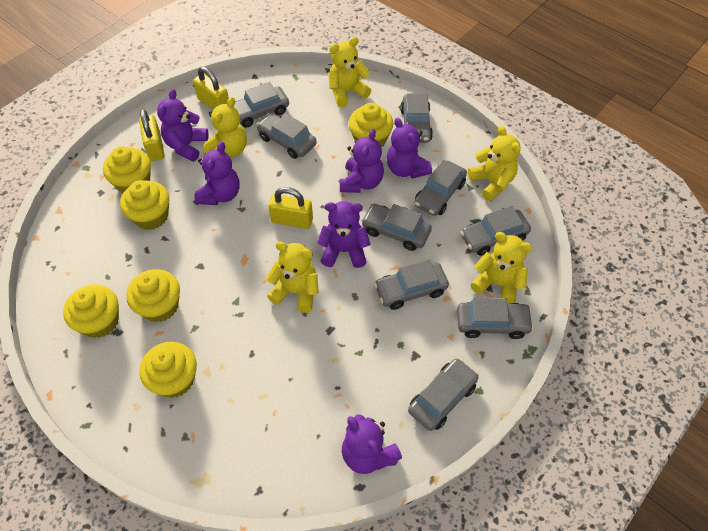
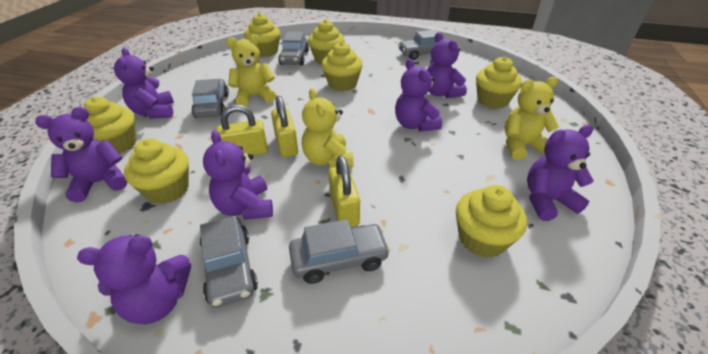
grey car: 9 -> 5
purple teddy bear: 6 -> 7
yellow cupcake: 6 -> 7
yellow teddy bear: 5 -> 3

